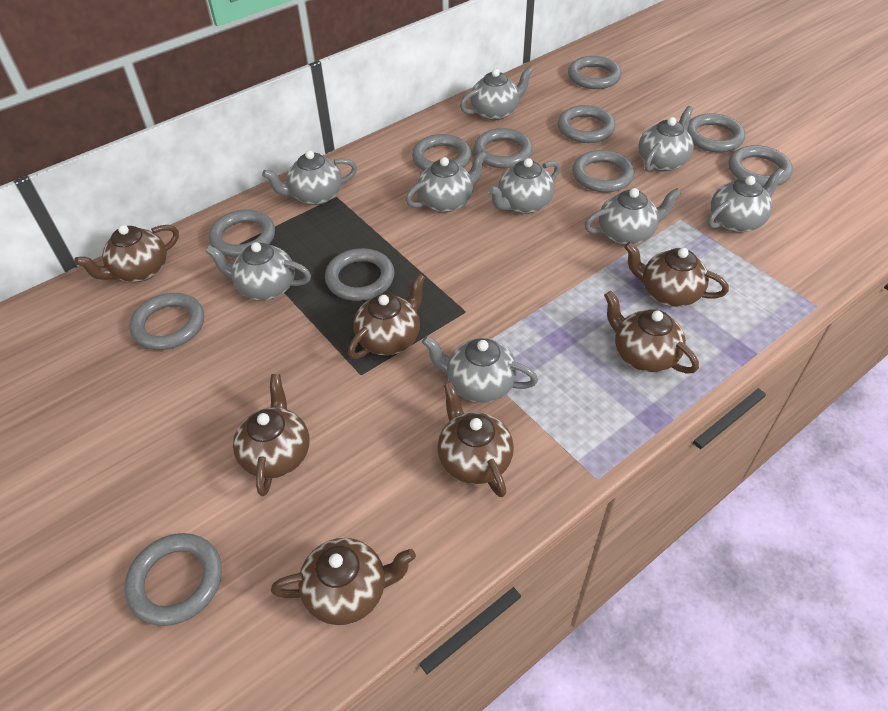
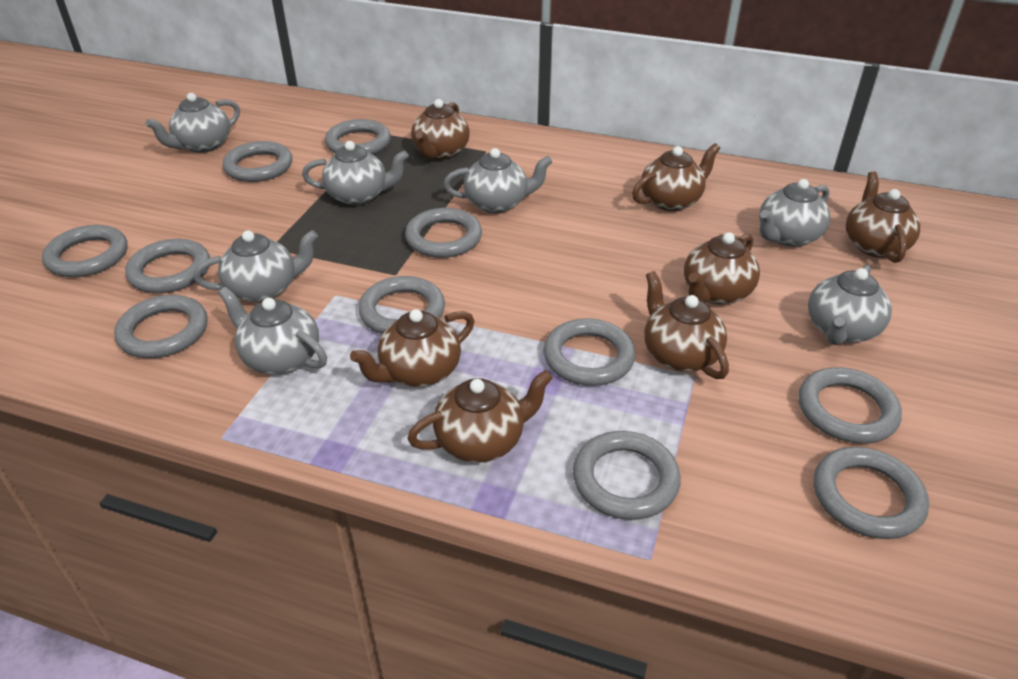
grey teapot: 9 -> 7

